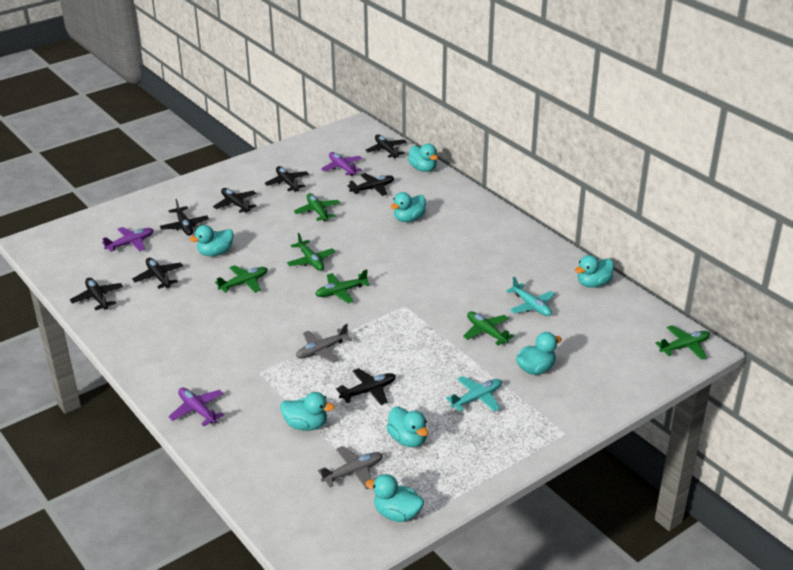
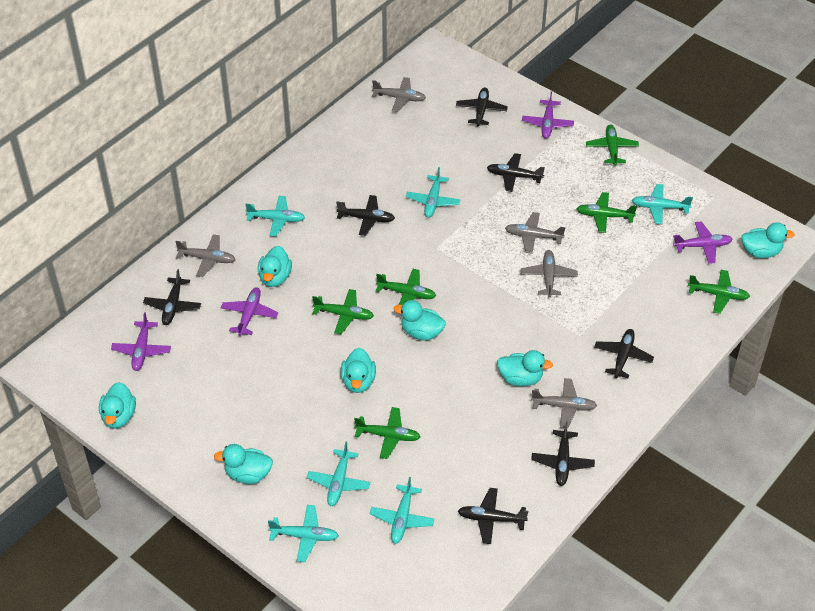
black plane: 8 -> 7
grey plane: 2 -> 5
purple plane: 3 -> 4
turquoise duck: 8 -> 7
turquoise plane: 2 -> 6

